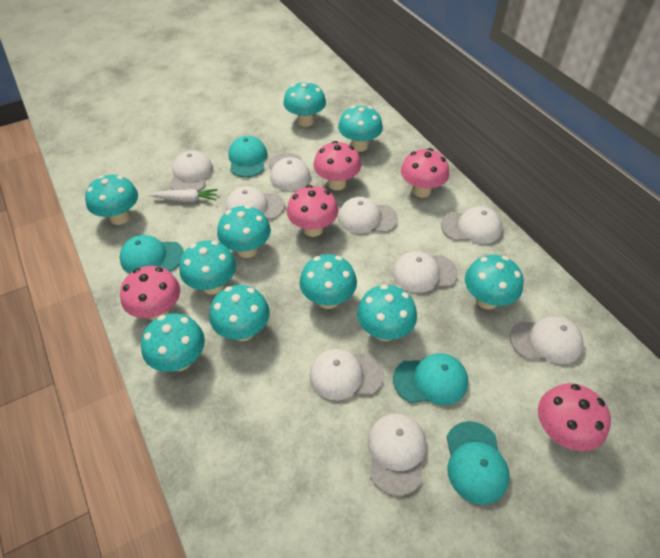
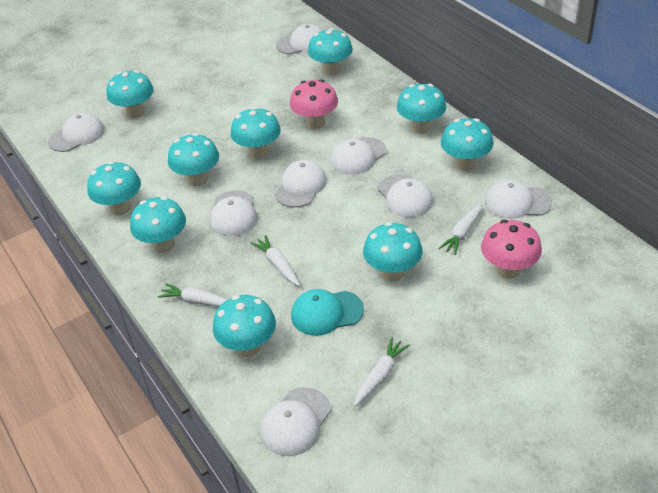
pink mushroom: 5 -> 2
turquoise cap: 4 -> 1
white cap: 9 -> 8
white carrot: 1 -> 4

